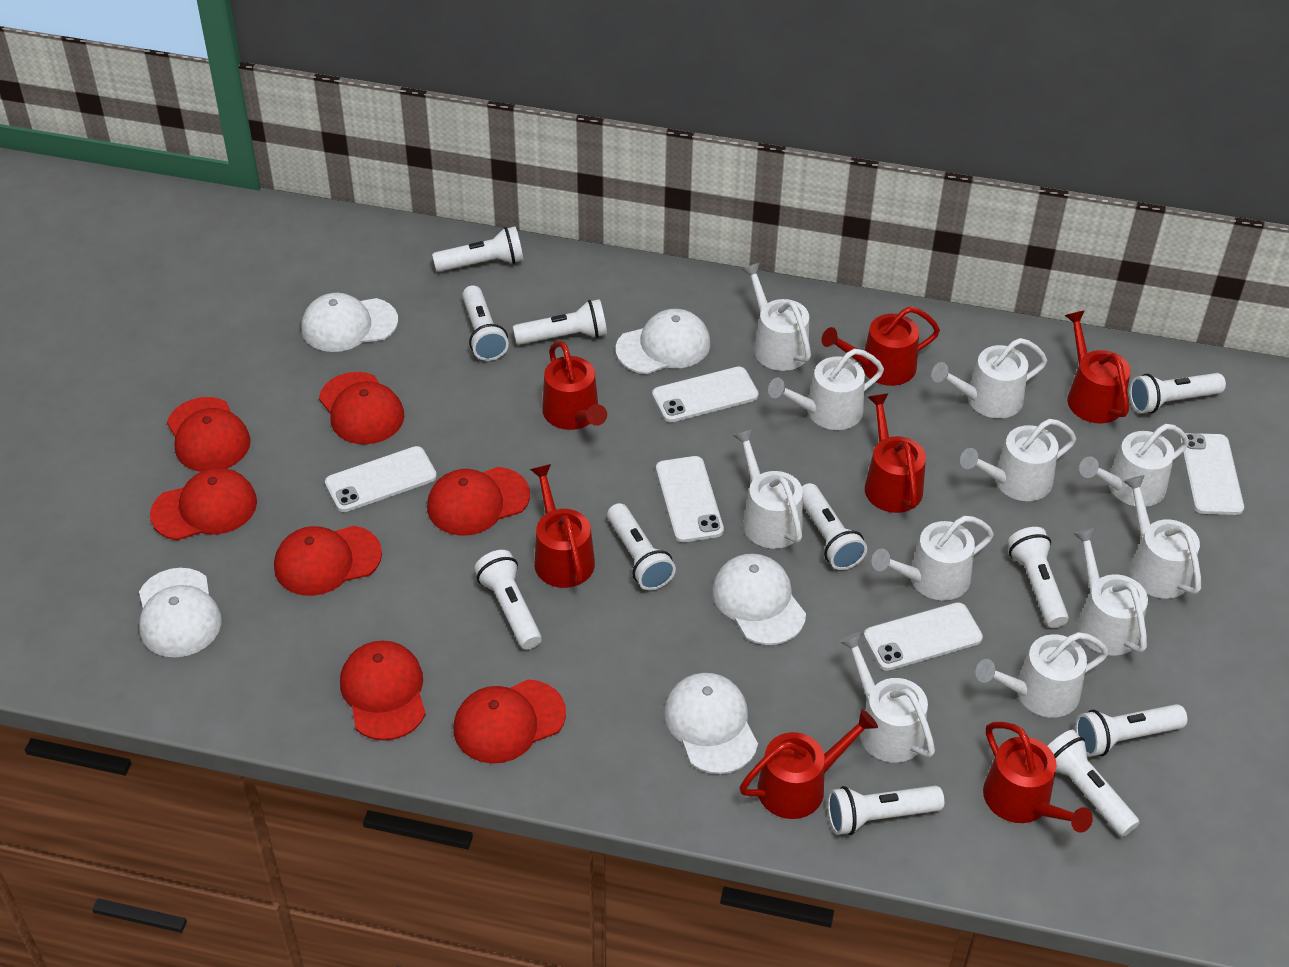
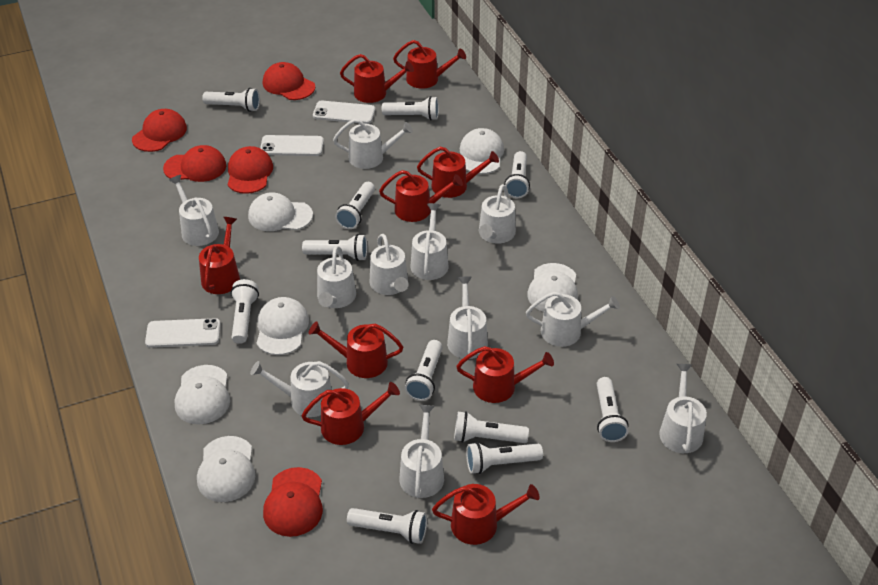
red cap: 7 -> 5
red watering can: 7 -> 9
white cap: 5 -> 6
white phone: 5 -> 3

